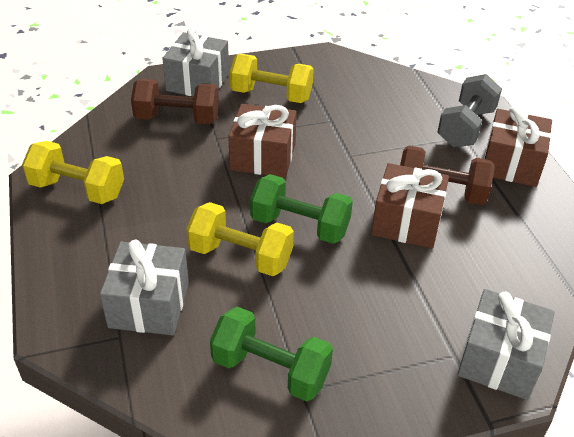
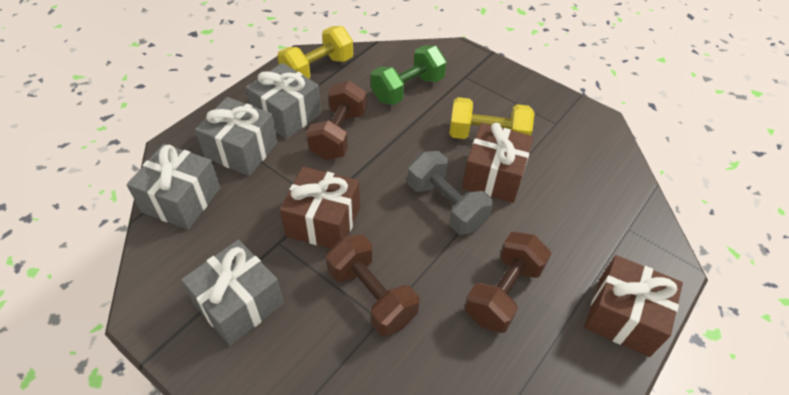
brown dumbbell: 2 -> 3
green dumbbell: 2 -> 1
grey gift: 3 -> 4
yellow dumbbell: 3 -> 2

